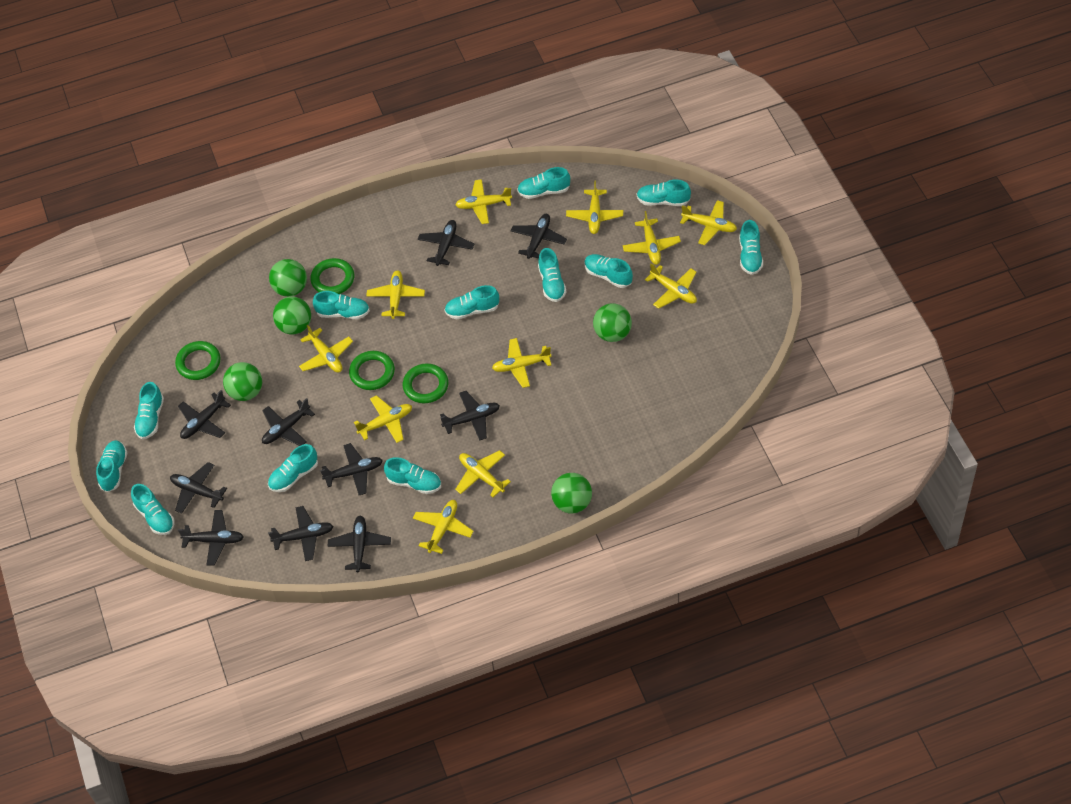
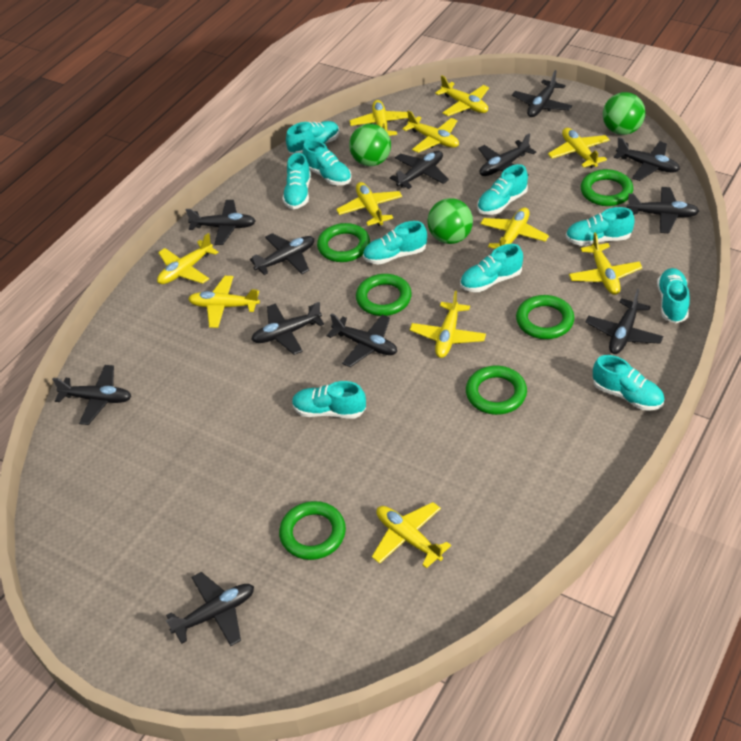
black plane: 10 -> 12
green ball: 5 -> 3
green ring: 4 -> 6
turquoise shoe: 12 -> 10

